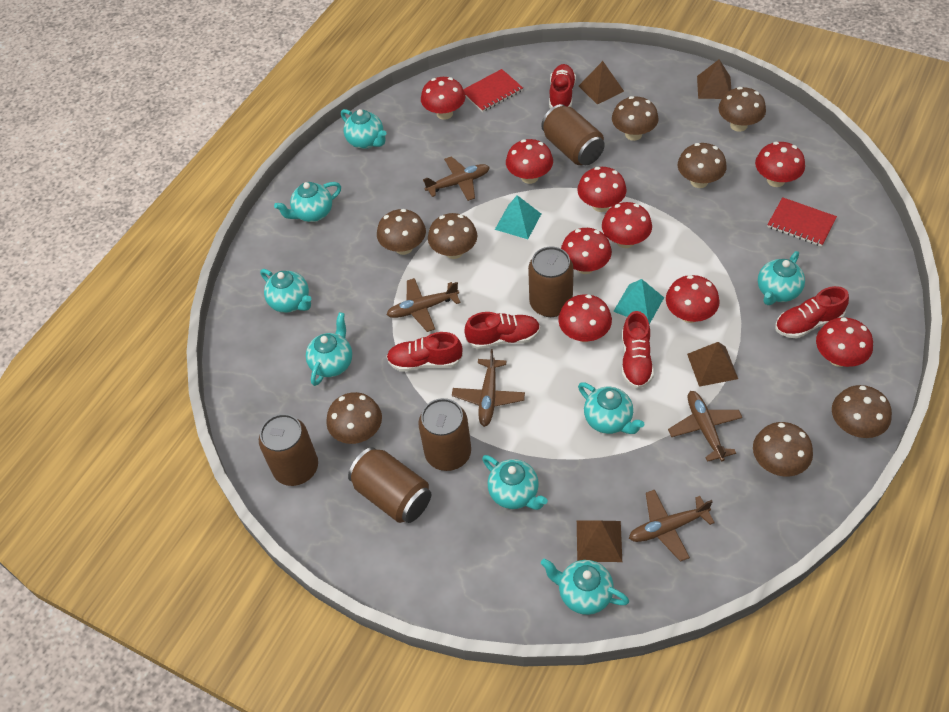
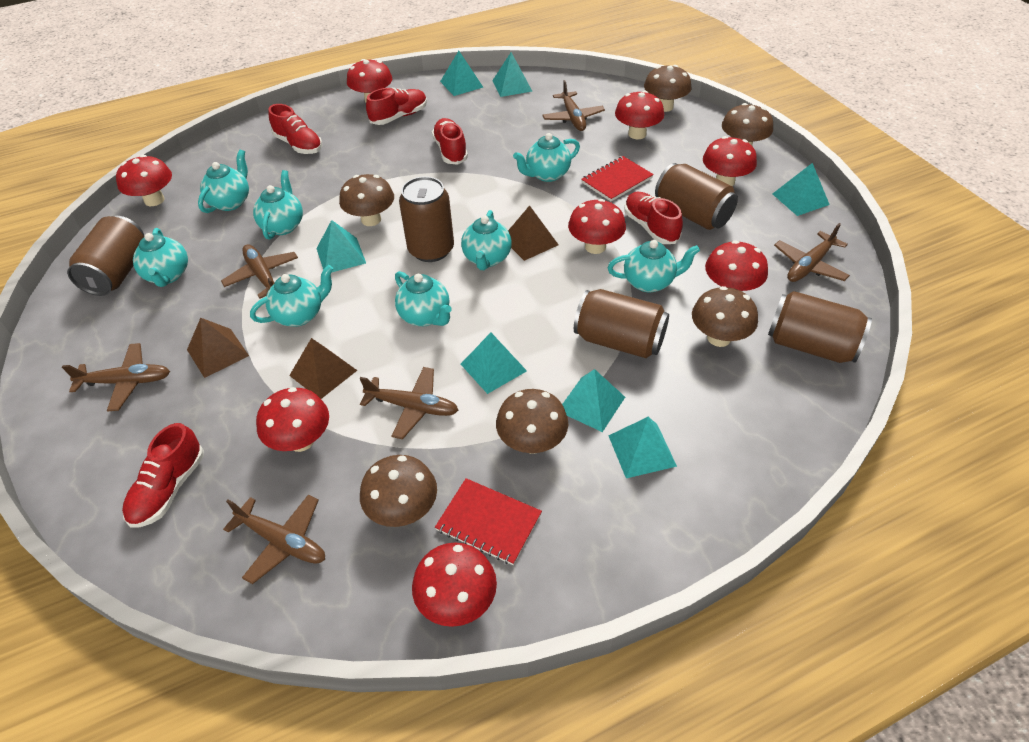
brown mushroom: 8 -> 6
brown plane: 5 -> 6
brown pyramid: 4 -> 3
red mushroom: 9 -> 8
turquoise pyramid: 2 -> 7

